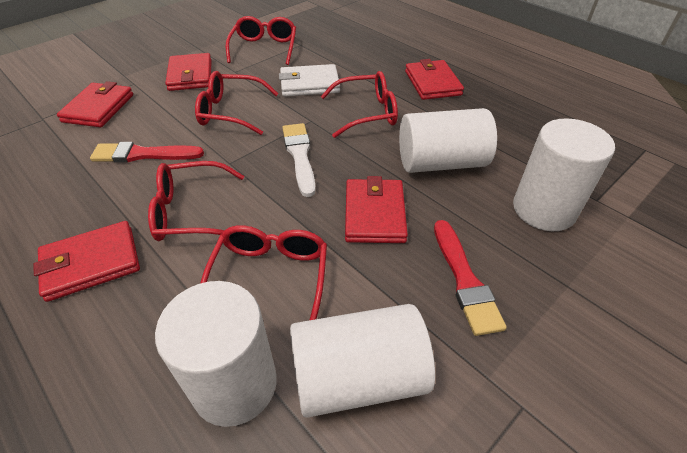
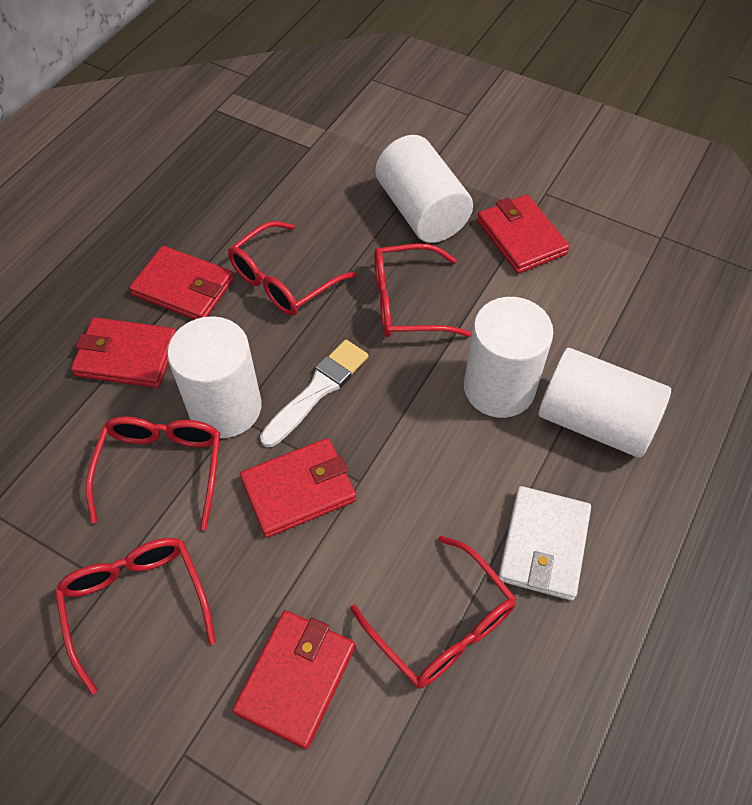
red brush: 2 -> 0

